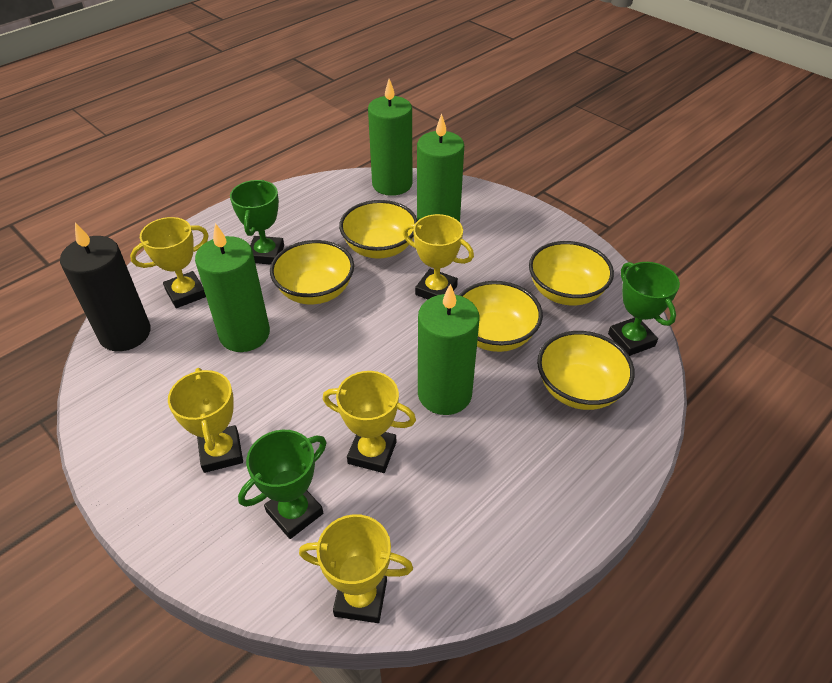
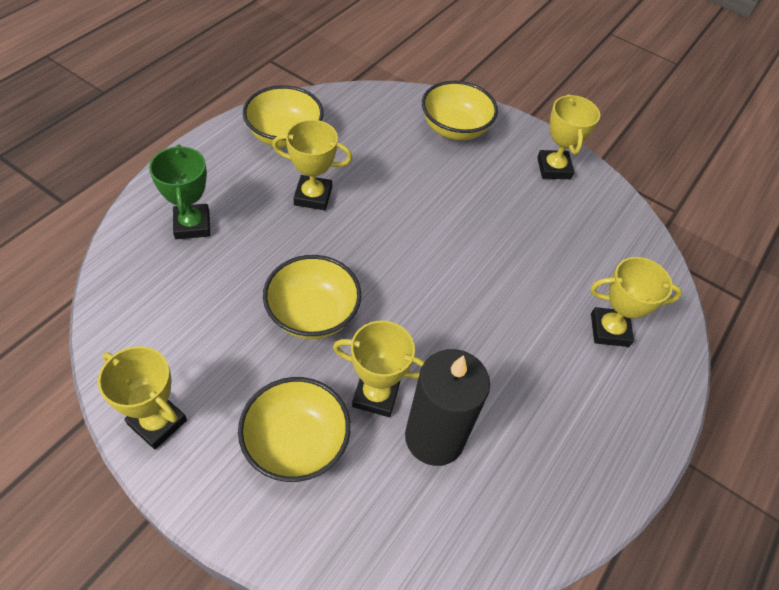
green candle: 4 -> 0
green trophy: 3 -> 1
yellow bowl: 5 -> 4

